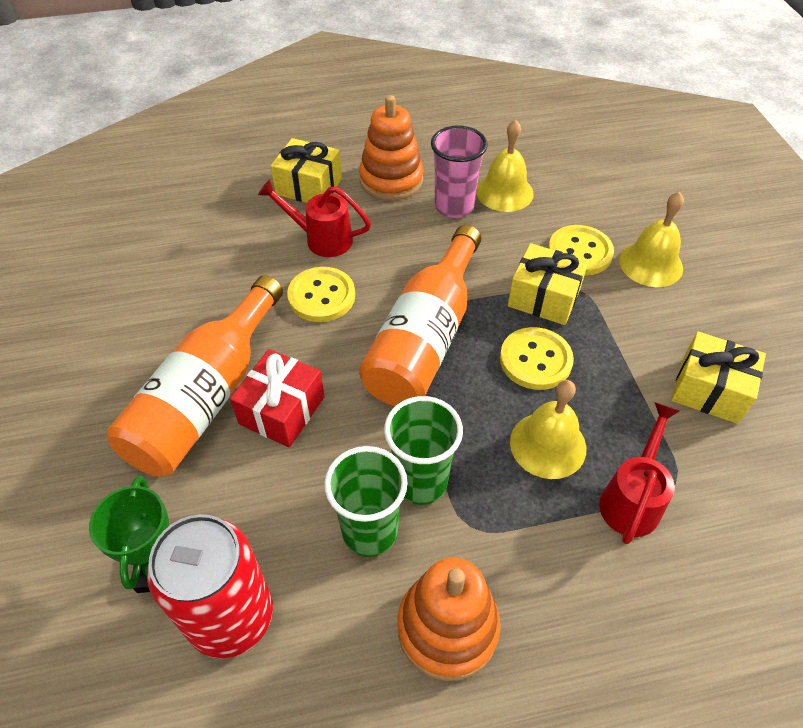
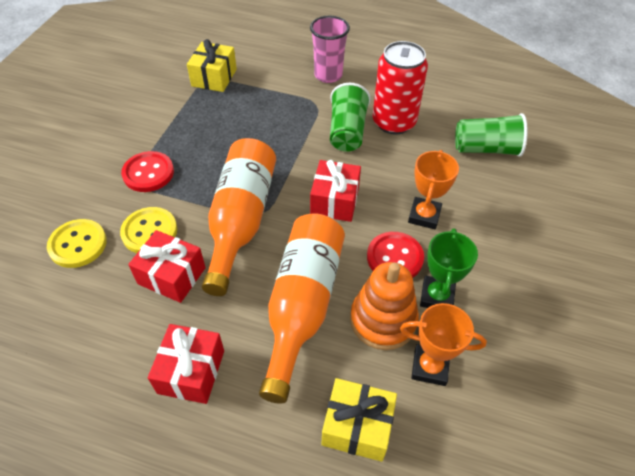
orange stacking toy: 2 -> 1
orange trophy: 0 -> 2
red button: 0 -> 2
red gift: 1 -> 3
red watering can: 2 -> 0
yellow bell: 3 -> 0
yellow button: 3 -> 2
yellow gift: 3 -> 2

